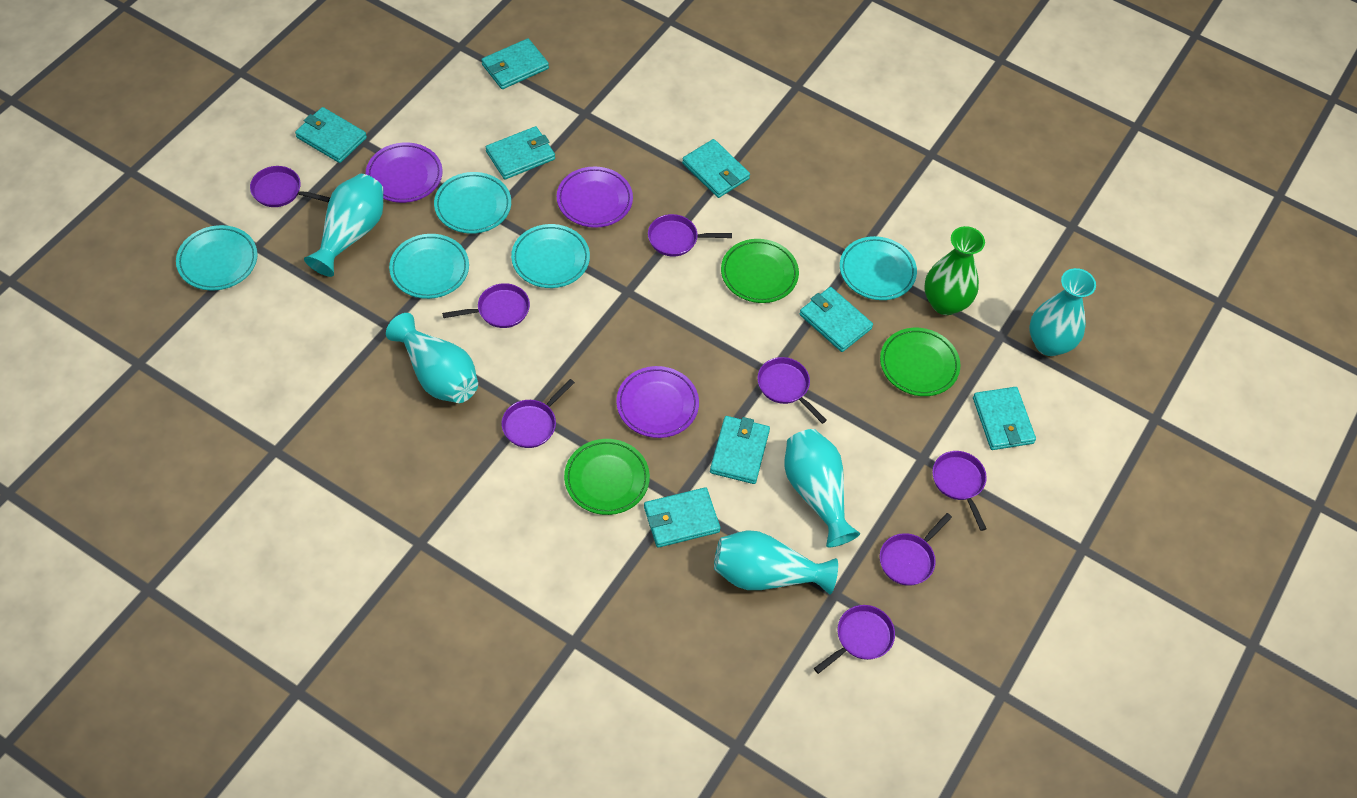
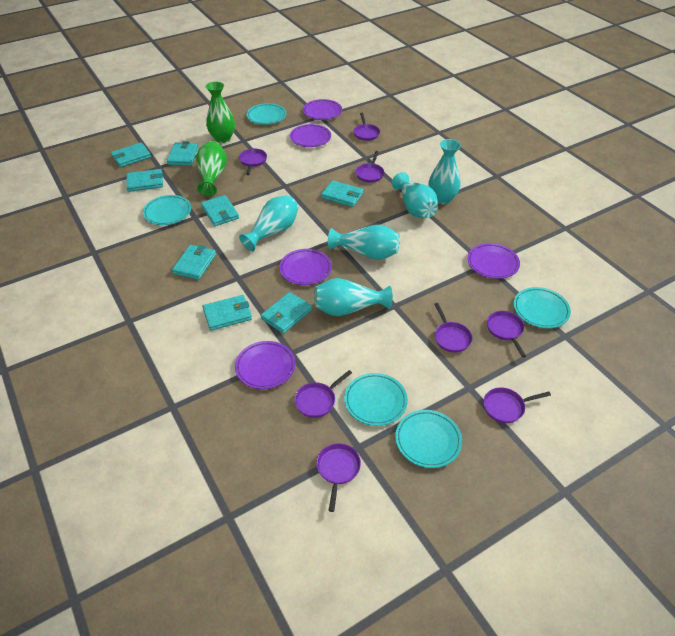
green plate: 3 -> 0
green vase: 1 -> 2
purple plate: 3 -> 5

